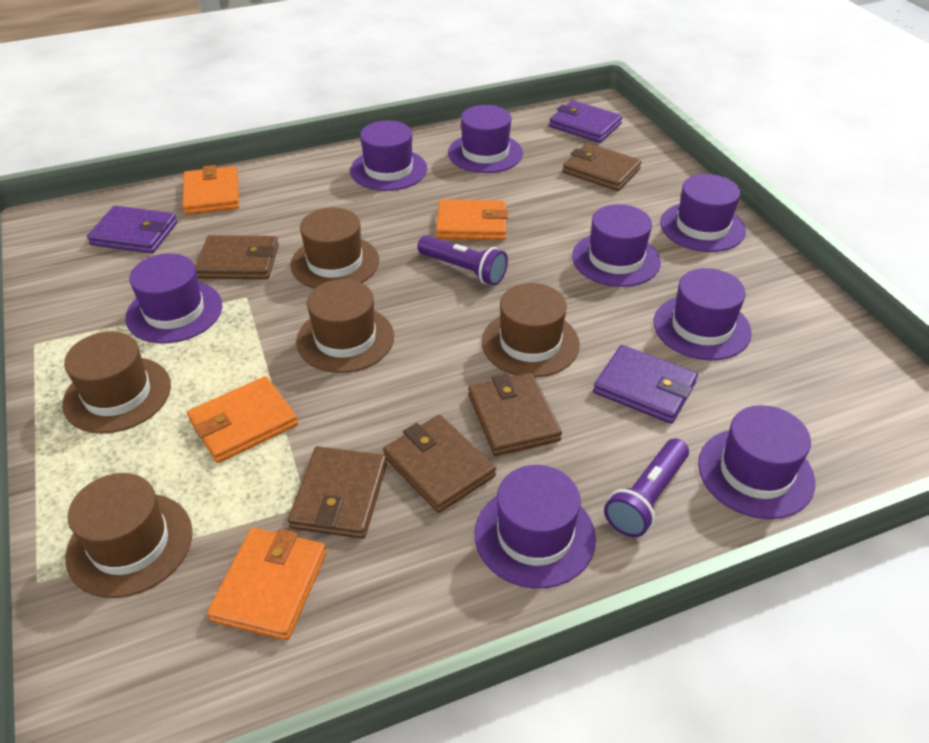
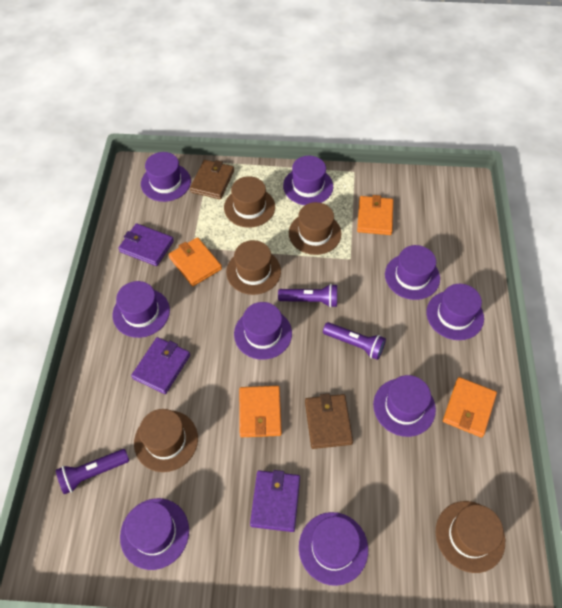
brown wallet: 5 -> 2
purple flashlight: 2 -> 3
purple hat: 8 -> 9

